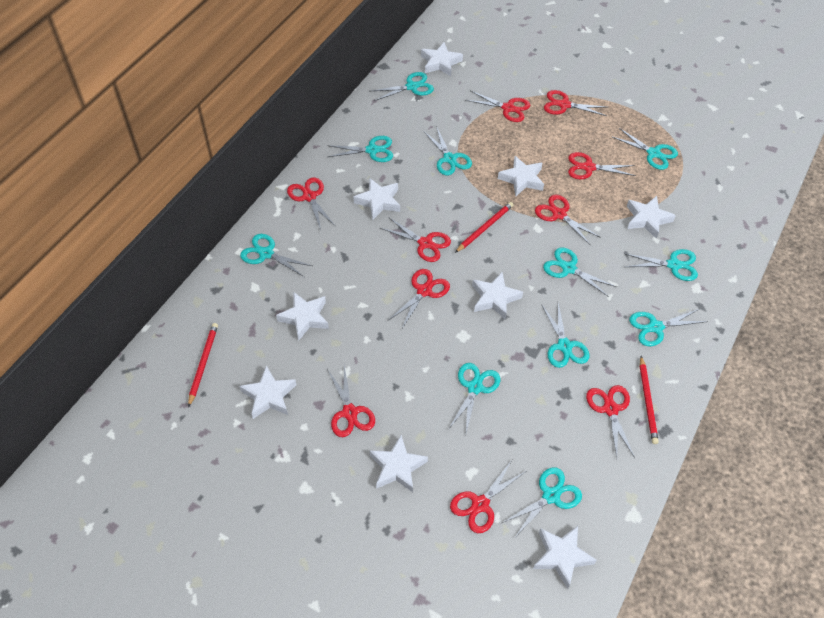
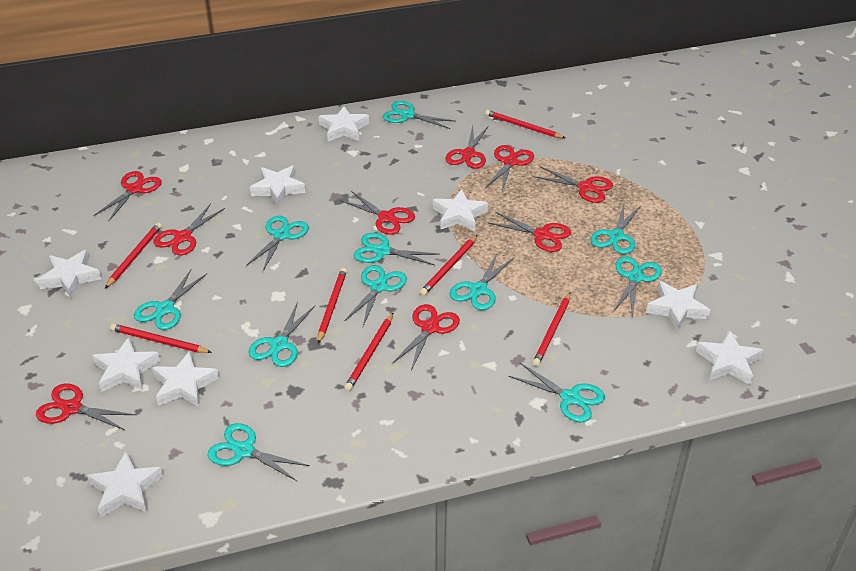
red pencil: 3 -> 7
red scissors: 10 -> 9

